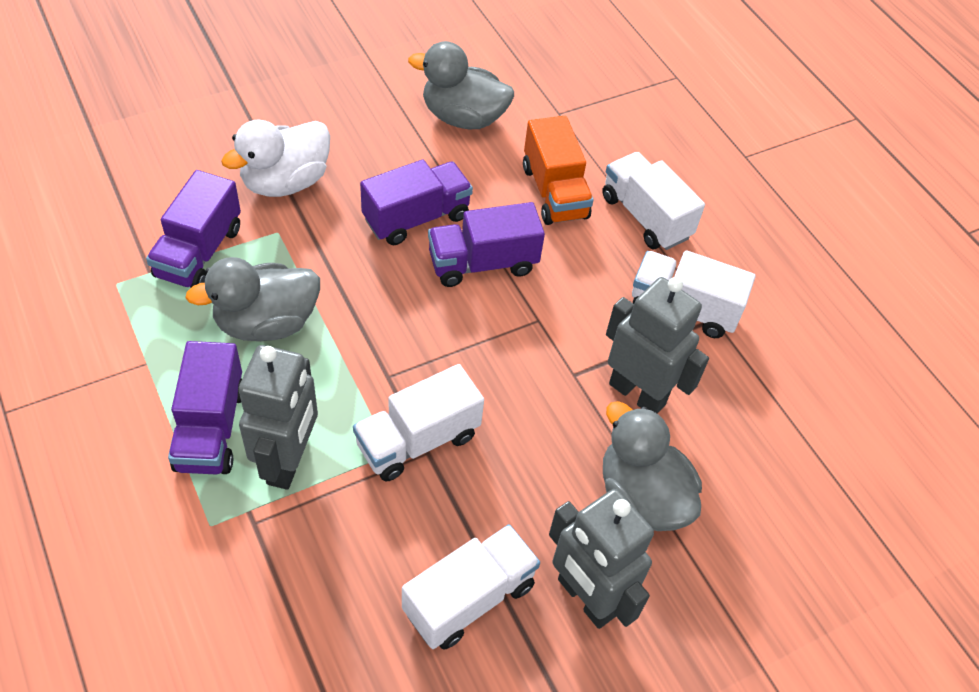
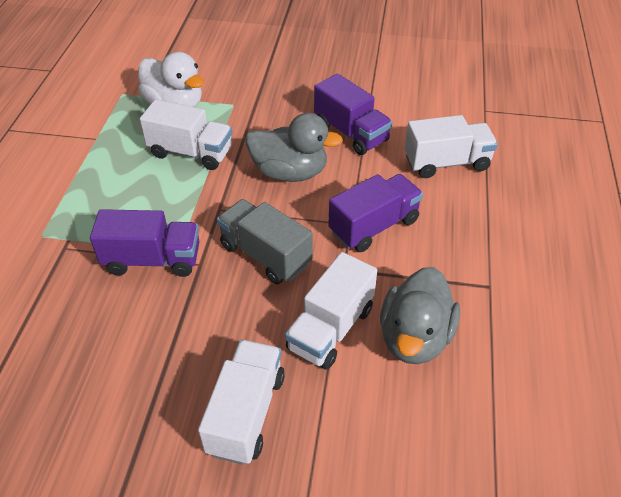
grey duck: 3 -> 2
grey robot: 3 -> 0
grey truck: 0 -> 1
orange truck: 1 -> 0
purple truck: 4 -> 3

